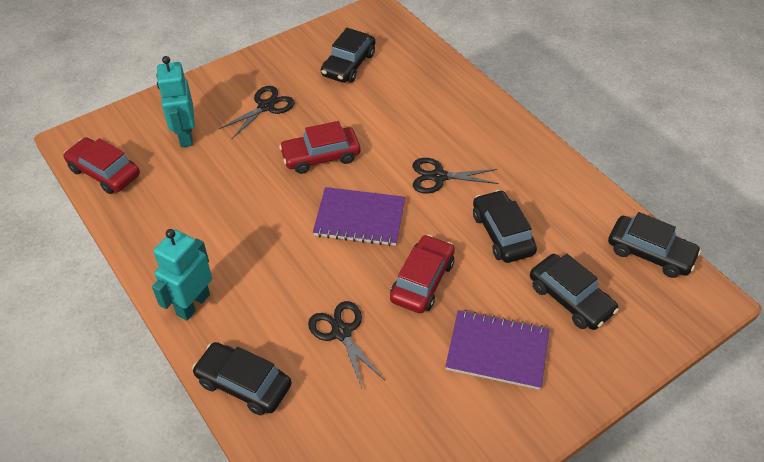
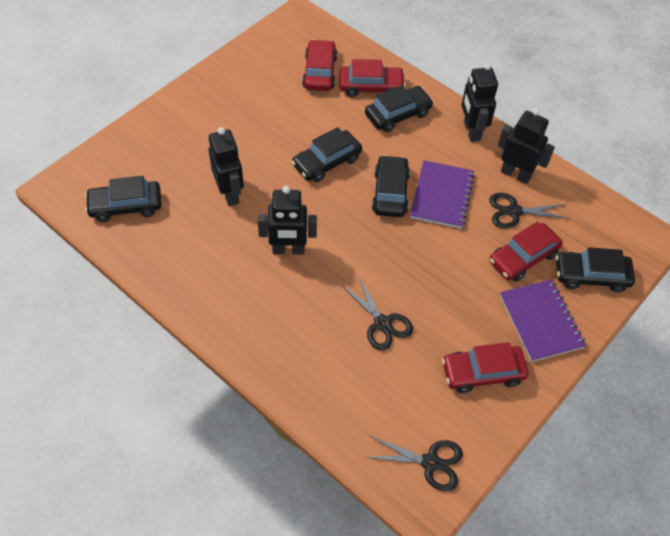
black robot: 0 -> 4
red car: 3 -> 4
turquoise robot: 2 -> 0

